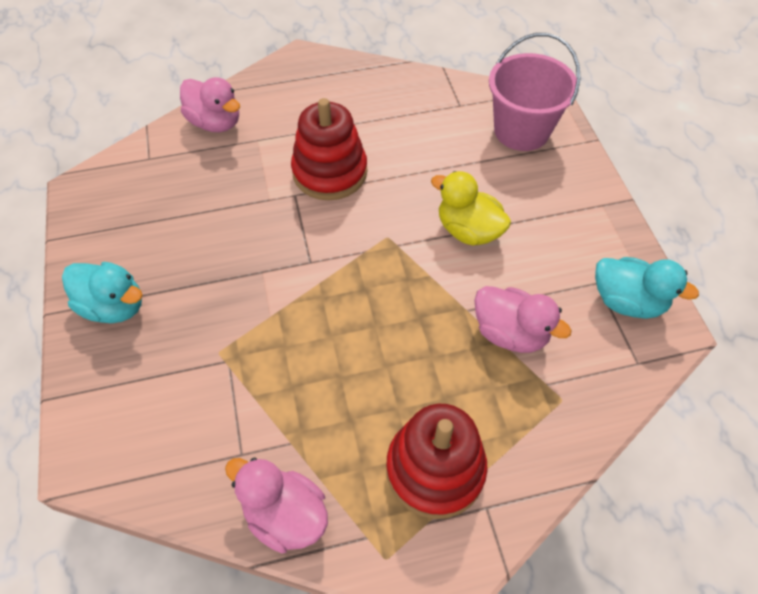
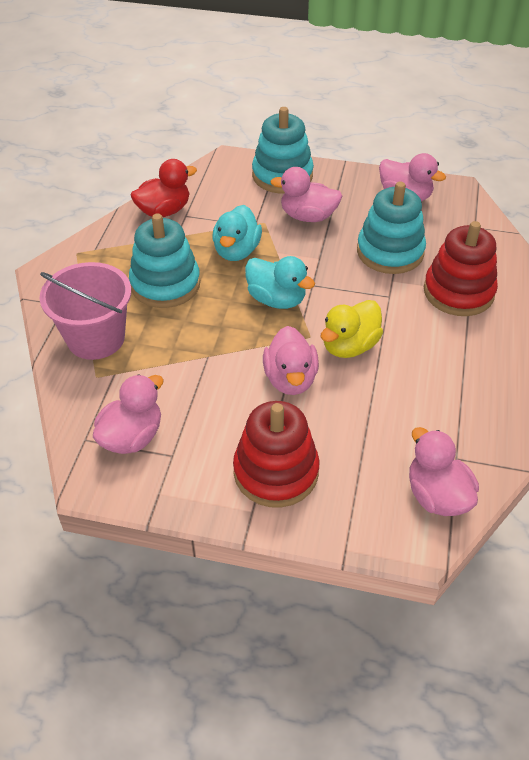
pink duck: 3 -> 5
red duck: 0 -> 1
turquoise stacking toy: 0 -> 3

